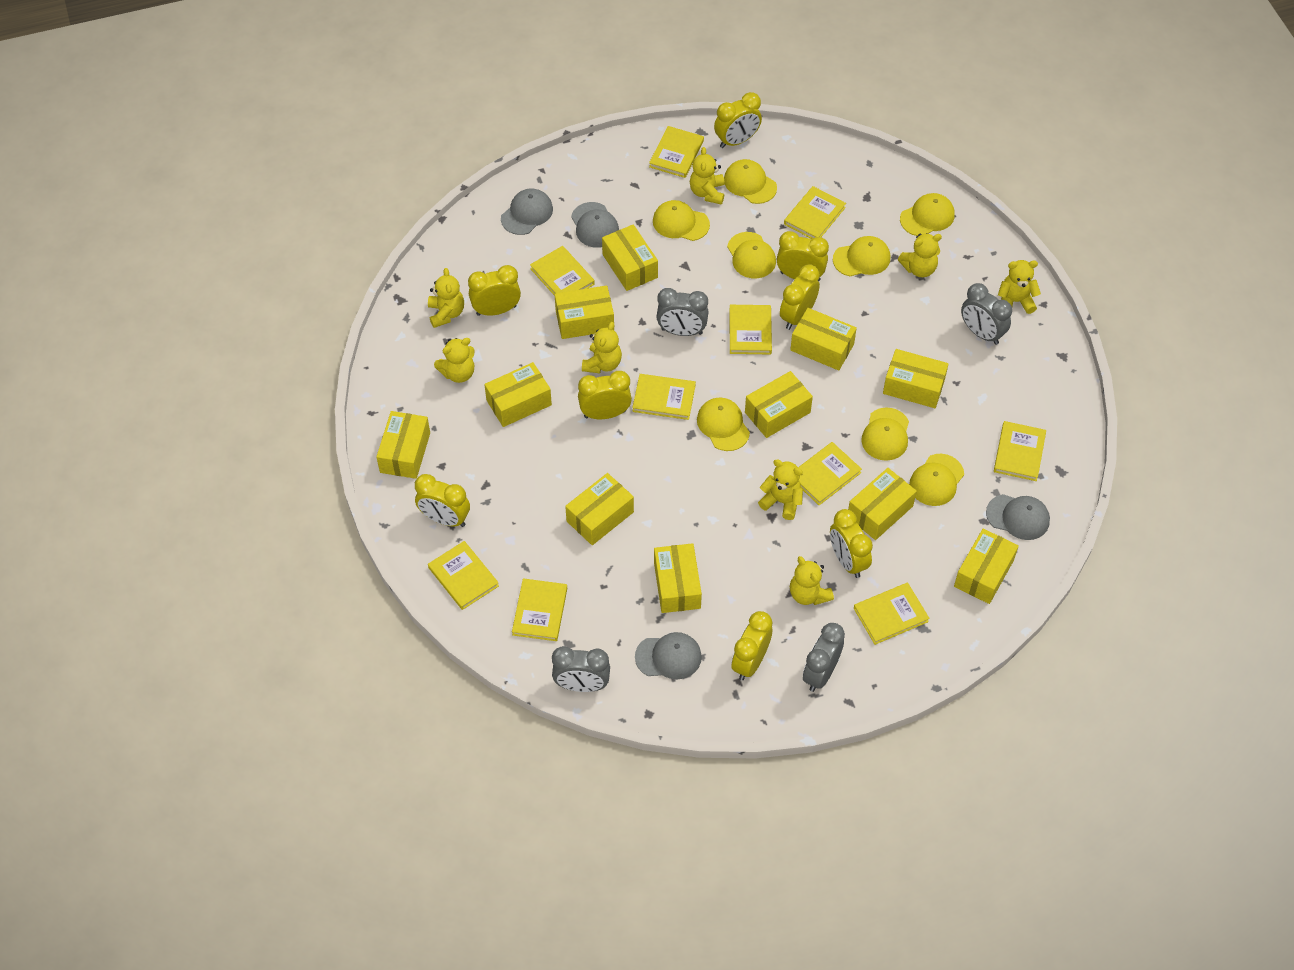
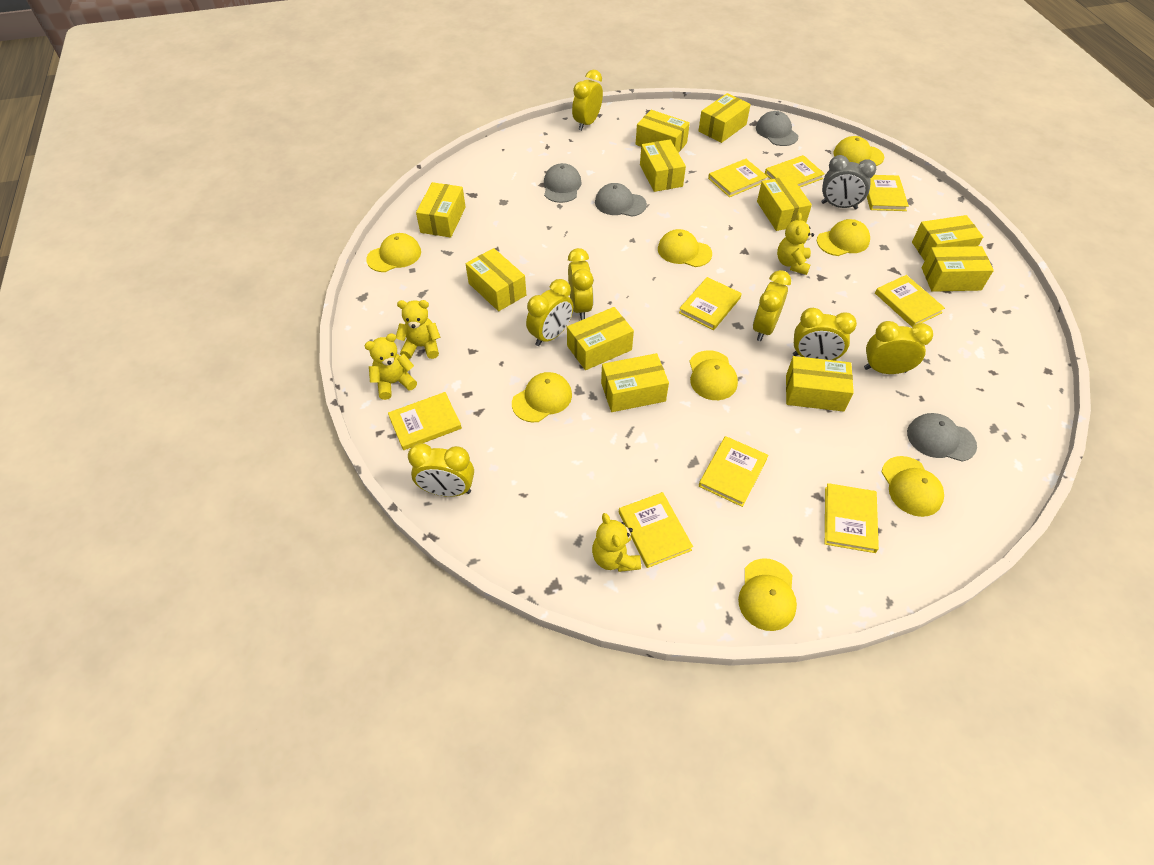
grey clock: 4 -> 1
yellow book: 10 -> 9
yellow clock: 8 -> 7
yellow teddy bear: 8 -> 4

